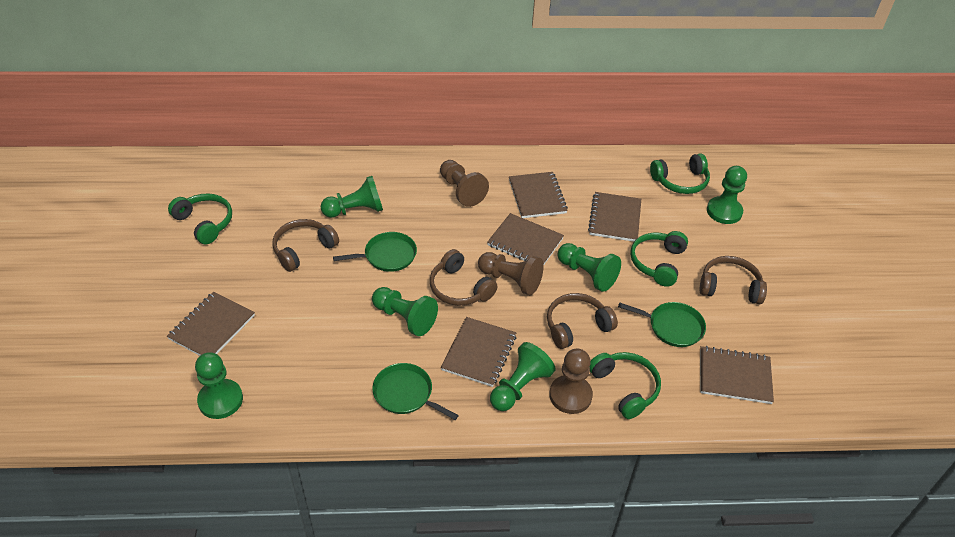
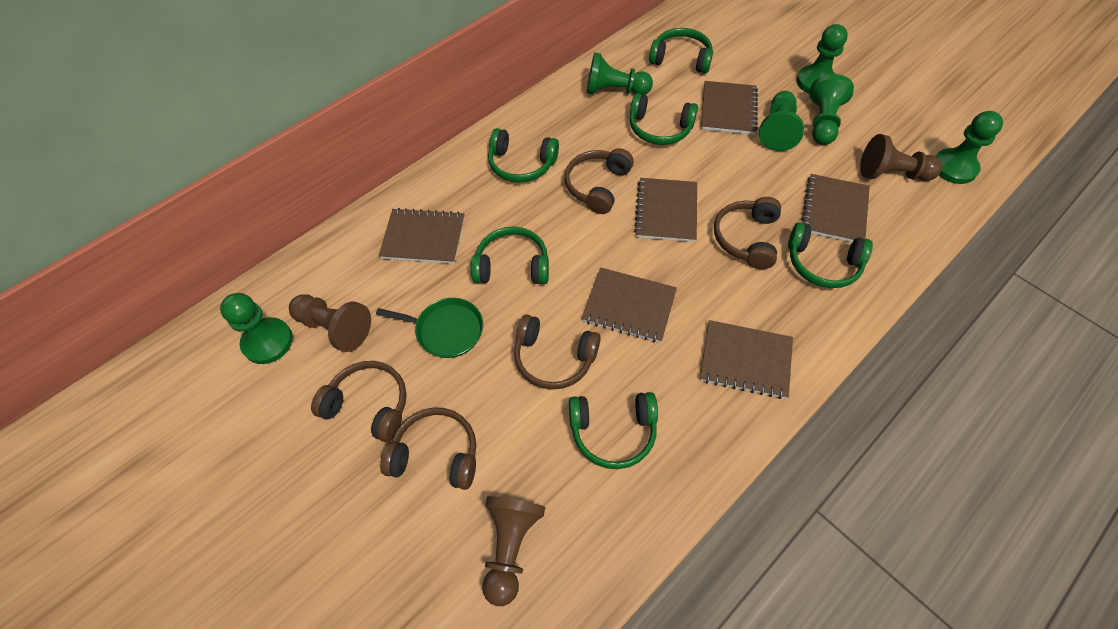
brown headphones: 4 -> 5
green headphones: 4 -> 6
green pan: 3 -> 1

